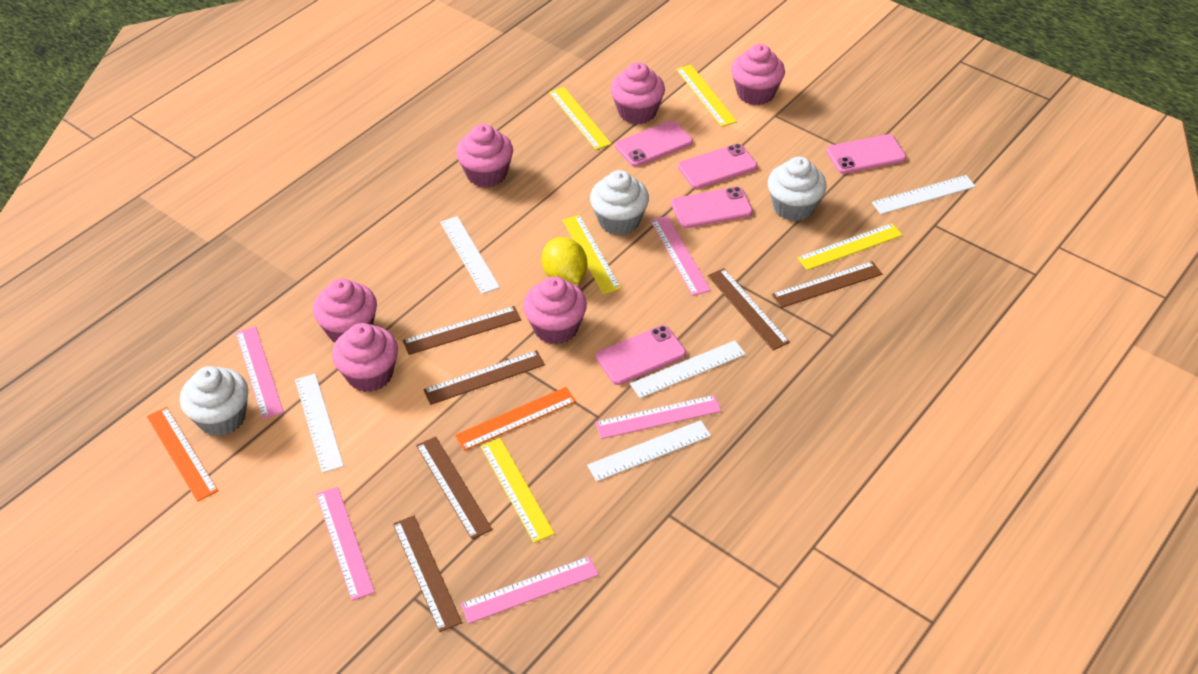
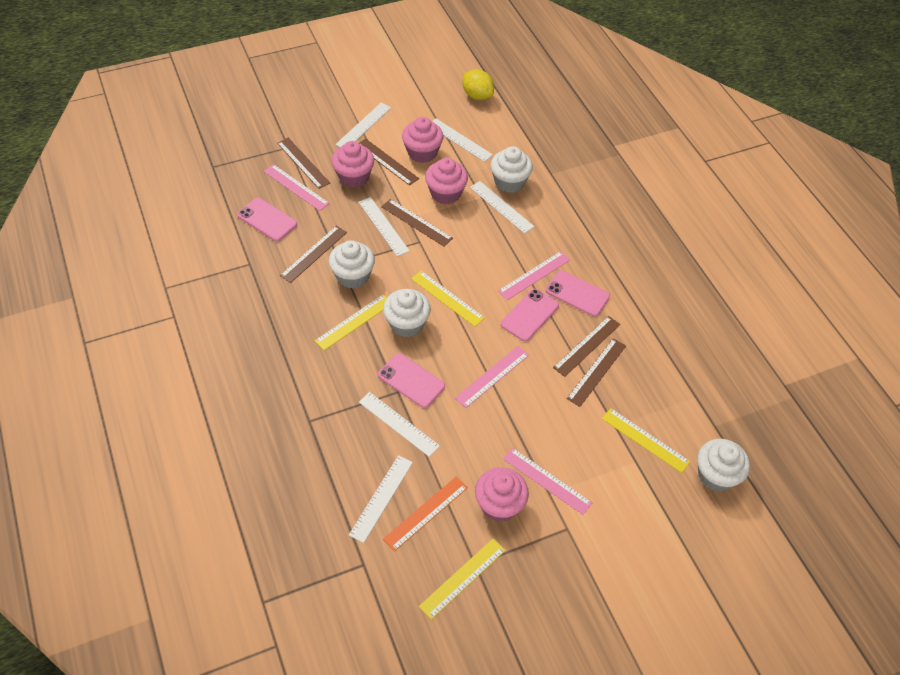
orange ruler: 2 -> 1
pink cupcake: 6 -> 4
pink phone: 5 -> 4
pink ruler: 5 -> 4
white cupcake: 3 -> 4
white ruler: 5 -> 6
yellow ruler: 5 -> 4

